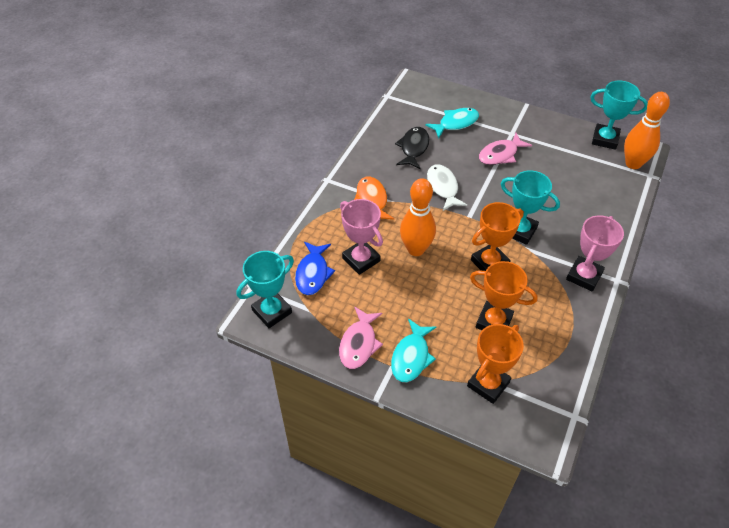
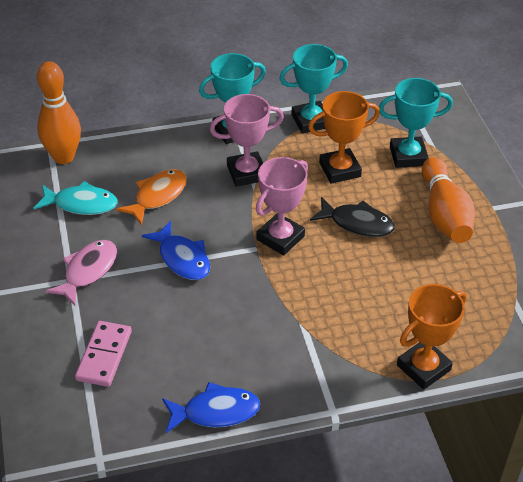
blue fish: 1 -> 2
orange trophy: 3 -> 2
pink domino: 0 -> 1
pink fish: 2 -> 1
turquoise fish: 2 -> 1
white fish: 1 -> 0

